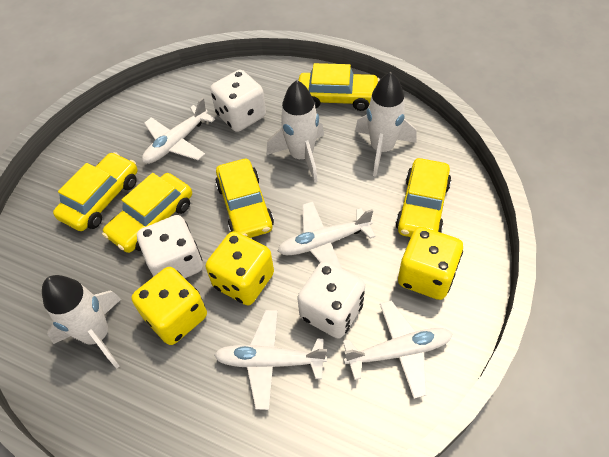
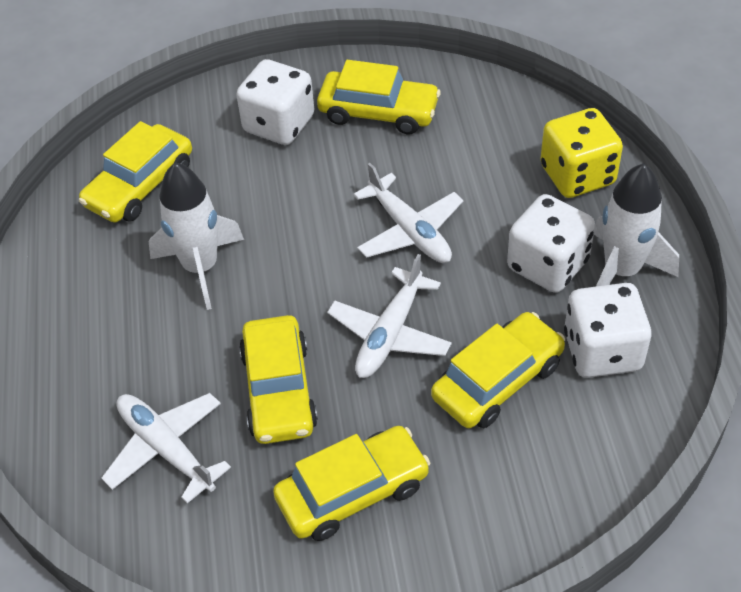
white plane: 4 -> 3
white rocket: 3 -> 2
yellow dice: 3 -> 1

